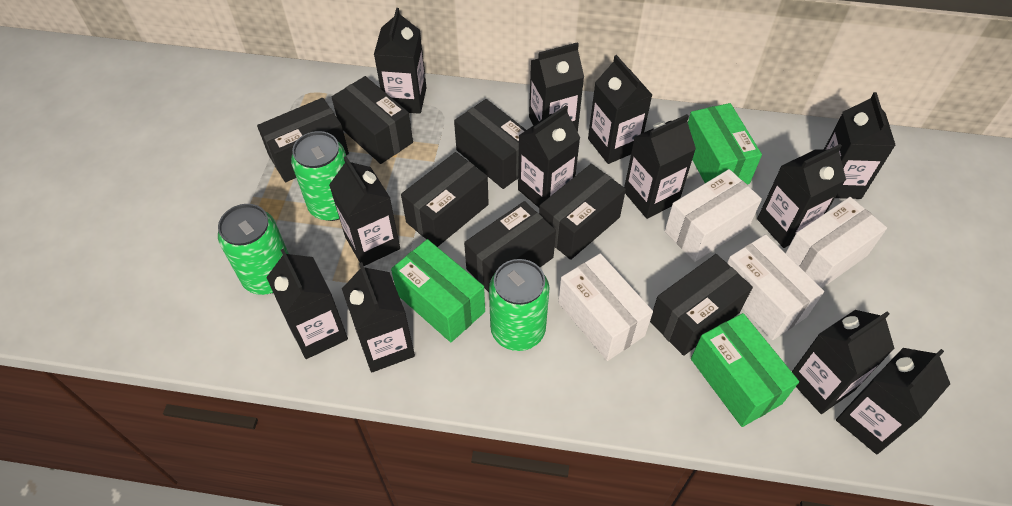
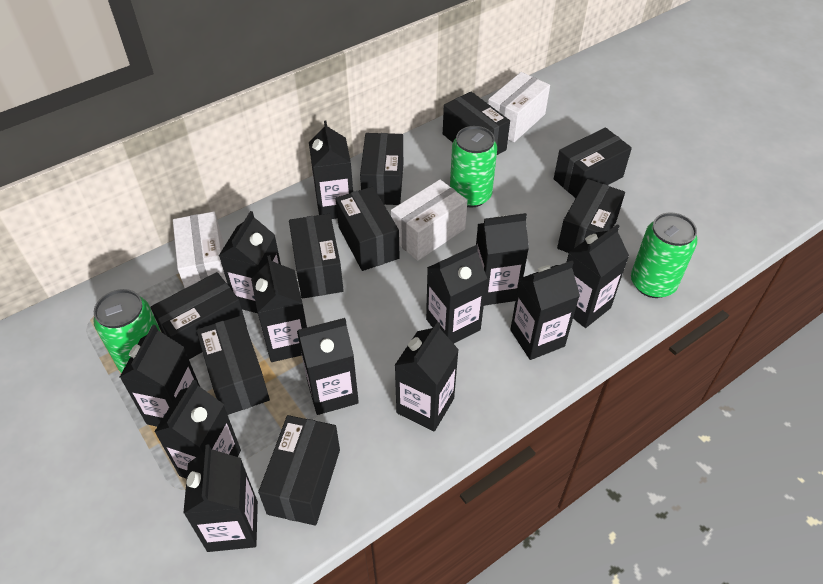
black box: 7 -> 9
green box: 3 -> 0
white box: 4 -> 3

